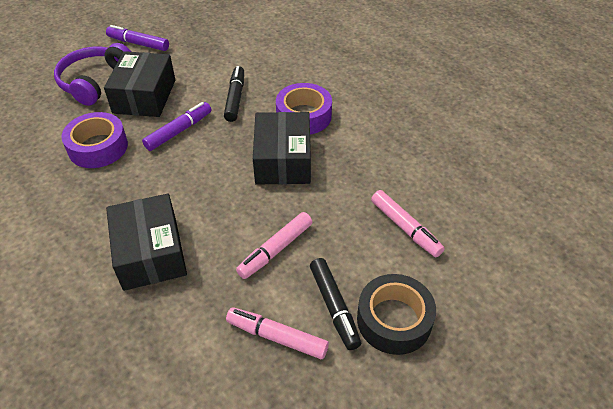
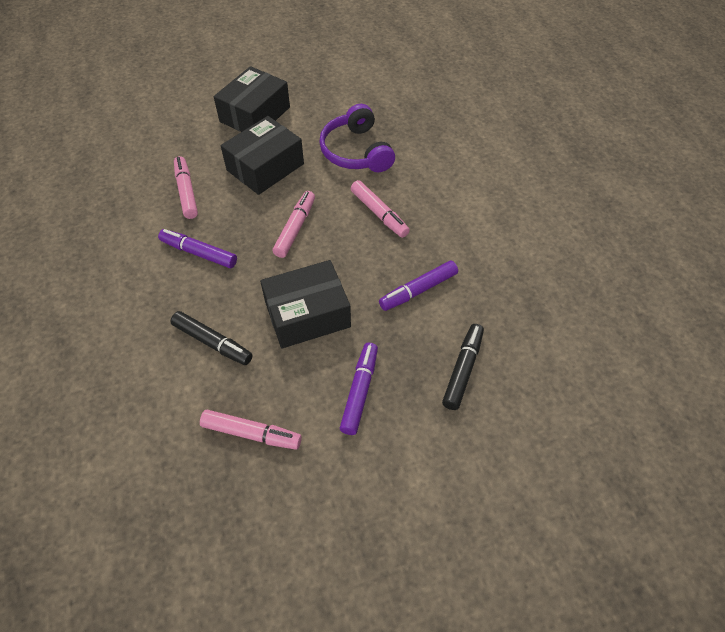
black tape: 1 -> 0
pink marker: 3 -> 4
purple marker: 2 -> 3
purple tape: 2 -> 0

